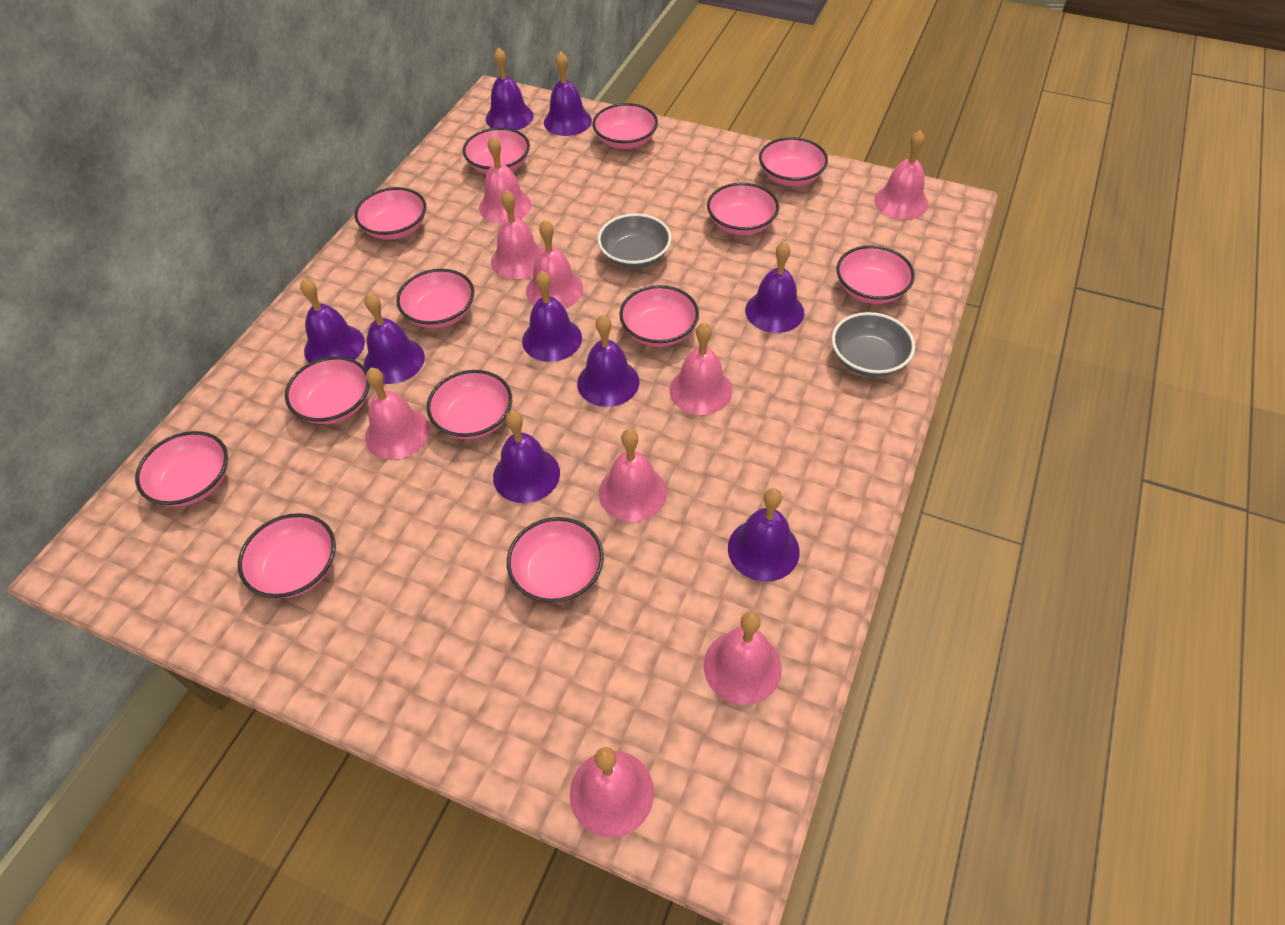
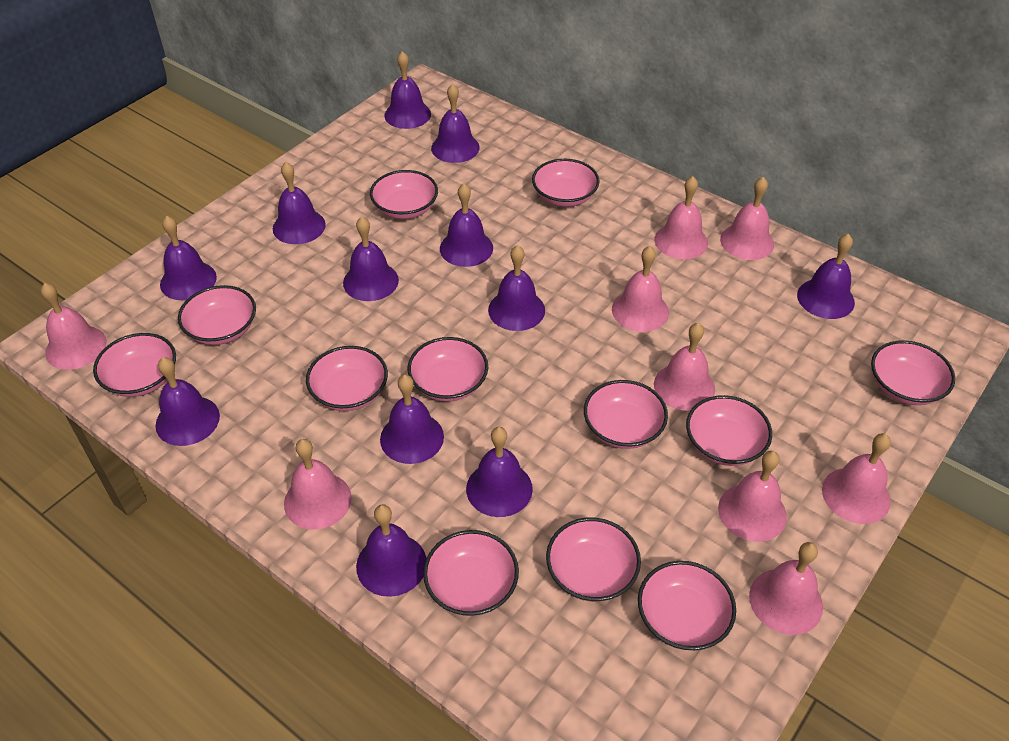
grey bowl: 2 -> 0
pink bowl: 13 -> 12
purple bell: 9 -> 12

